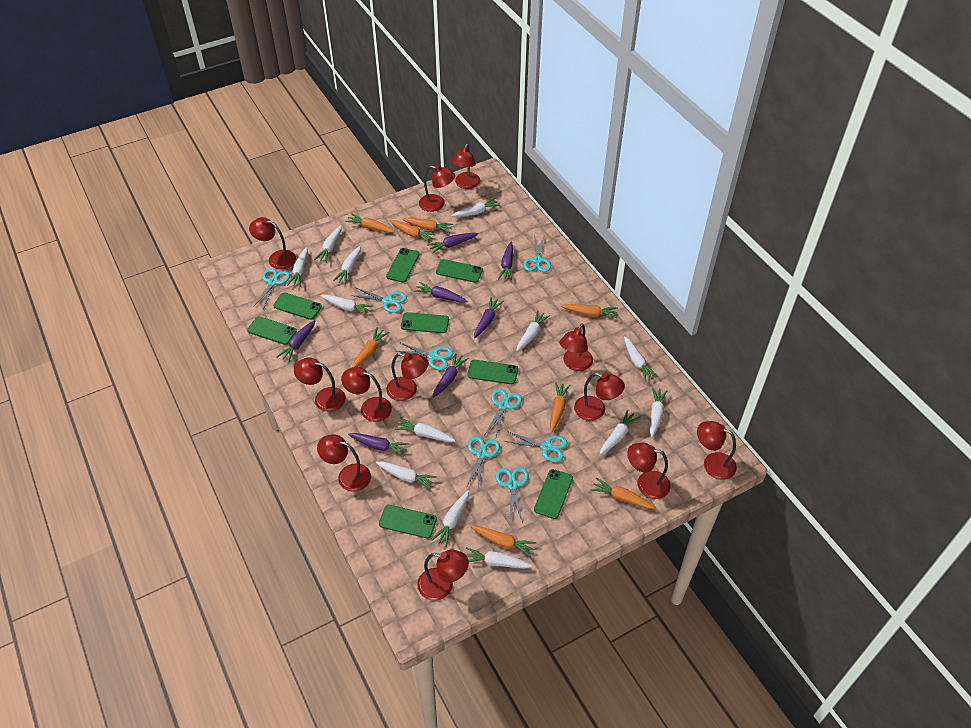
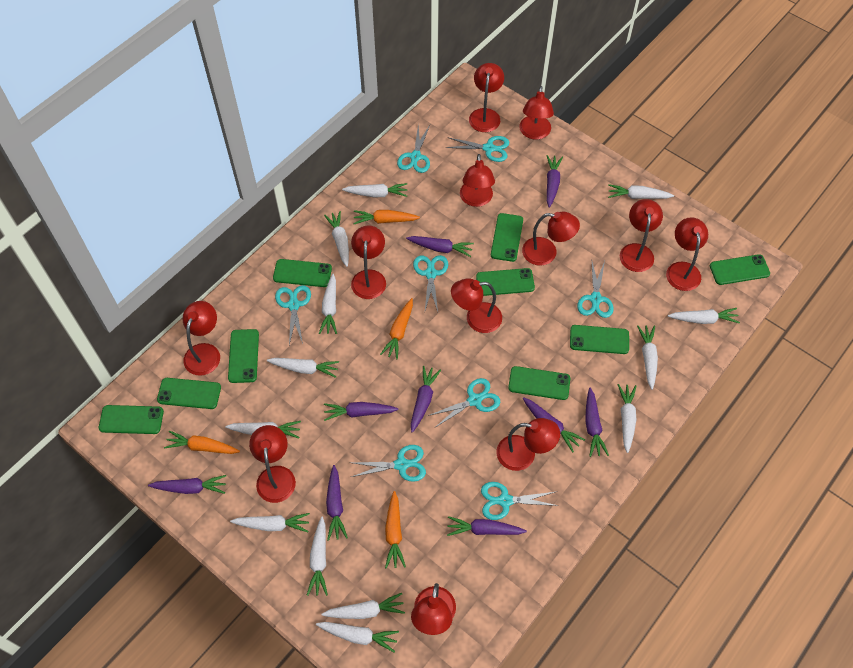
green phone: 8 -> 9
orange carrot: 8 -> 4
purple carrot: 7 -> 9

